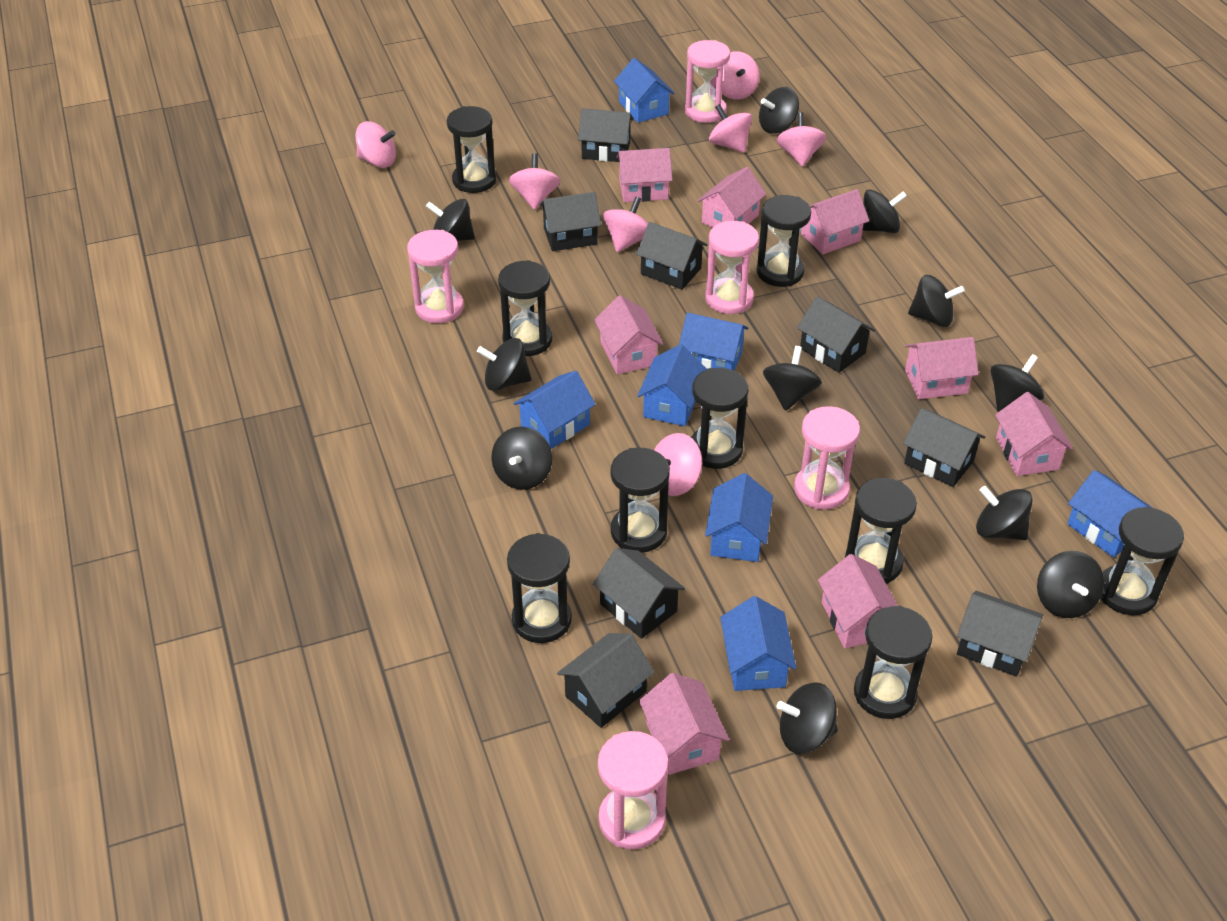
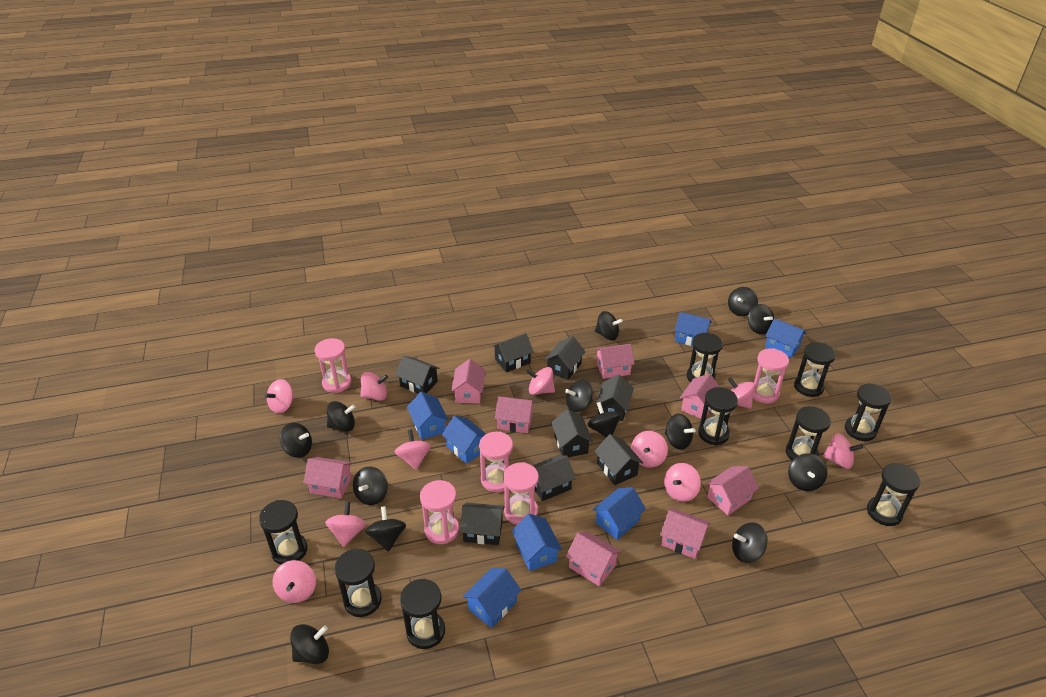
black spinning top: 11 -> 13
pink spinning top: 7 -> 10

